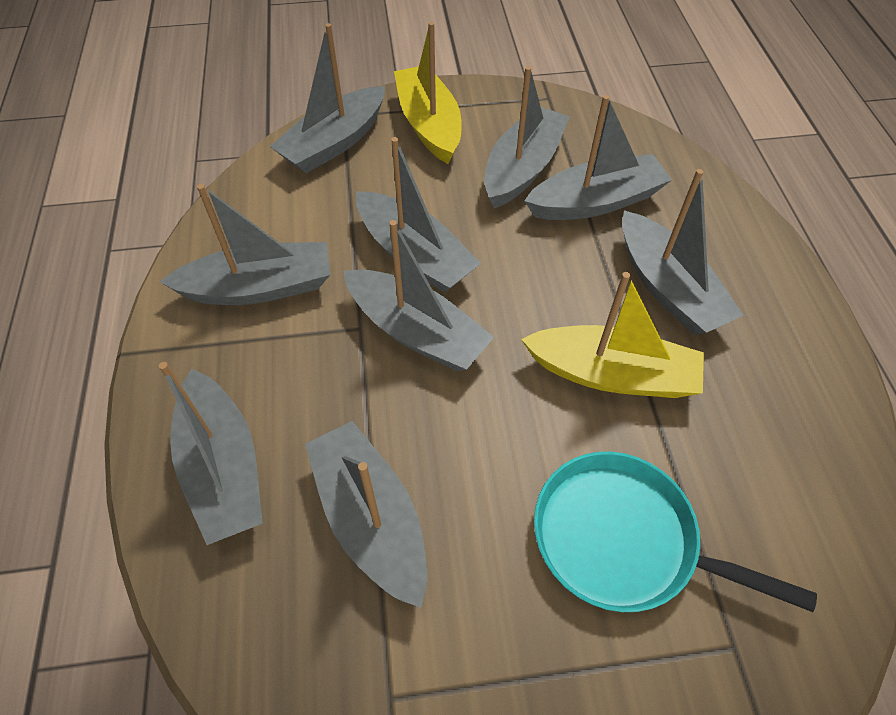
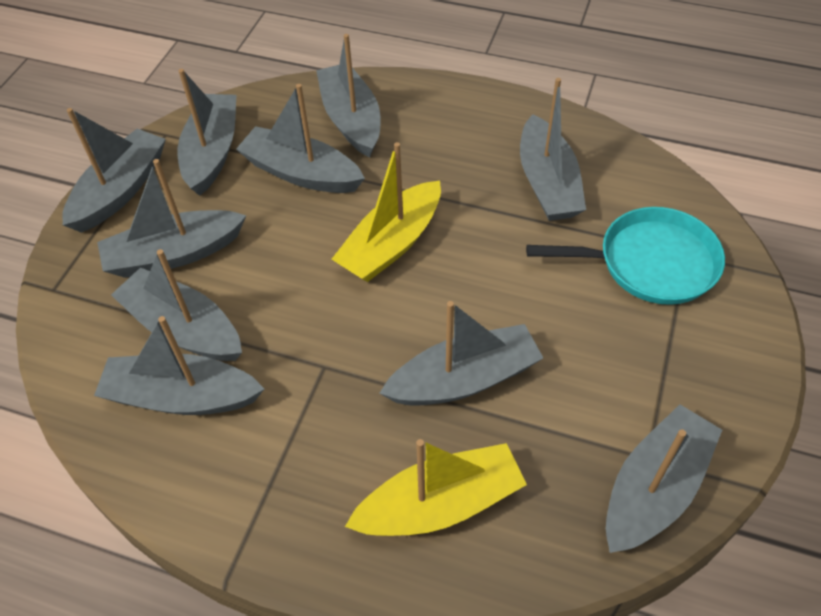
grey boat: 9 -> 10

